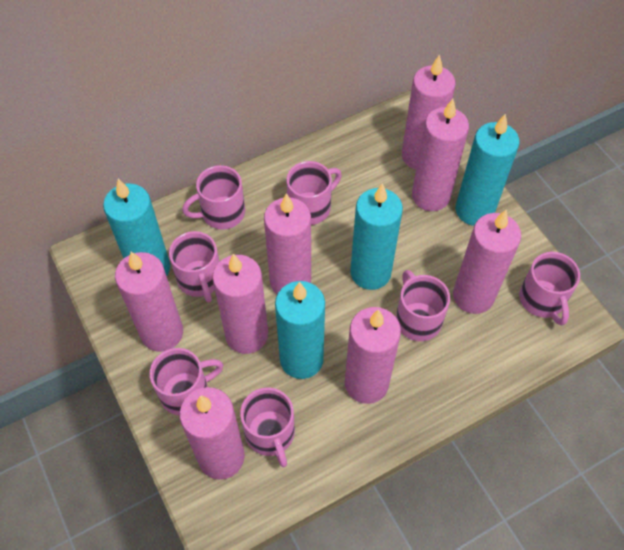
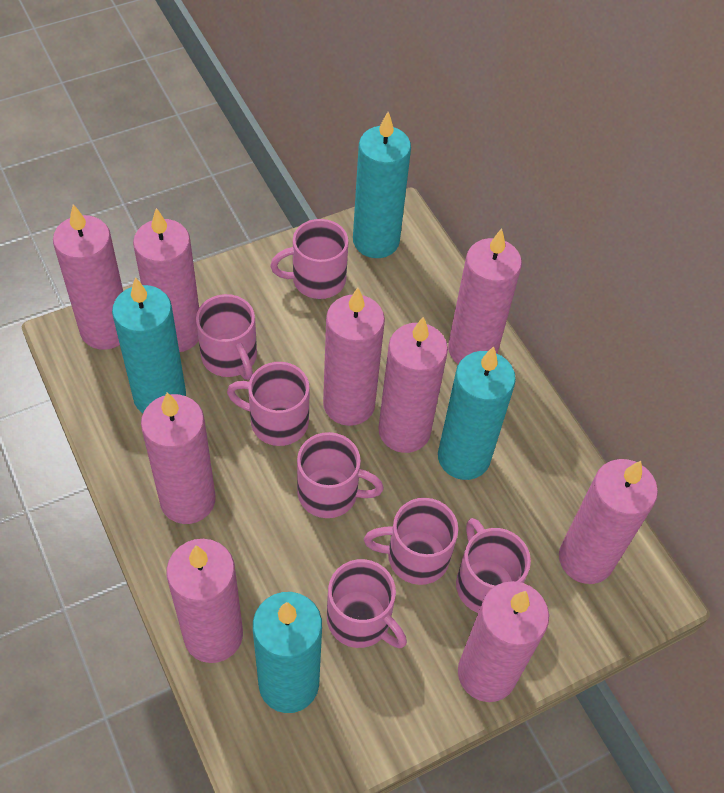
pink candle: 8 -> 9

